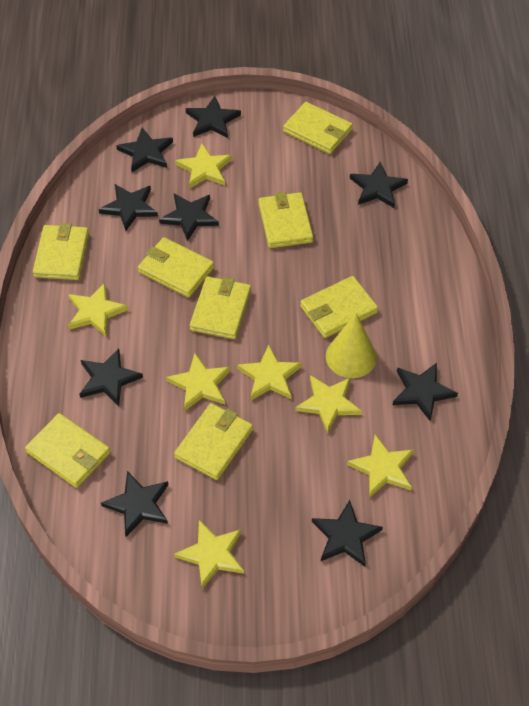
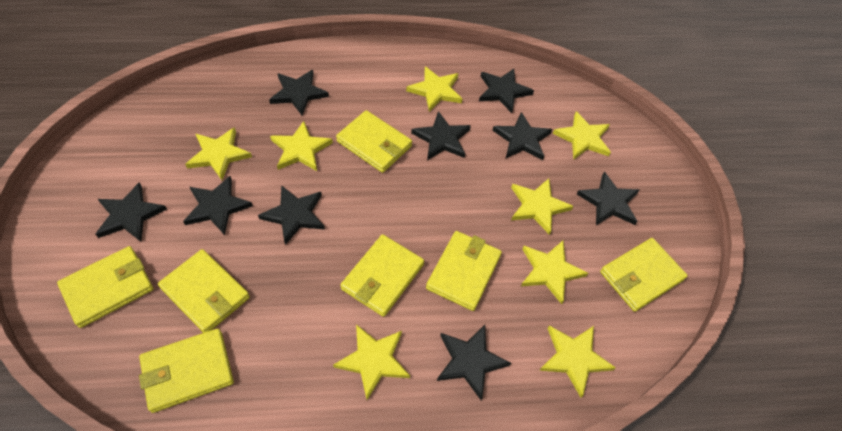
yellow cone: 1 -> 0
yellow star: 7 -> 8
yellow wallet: 8 -> 7

